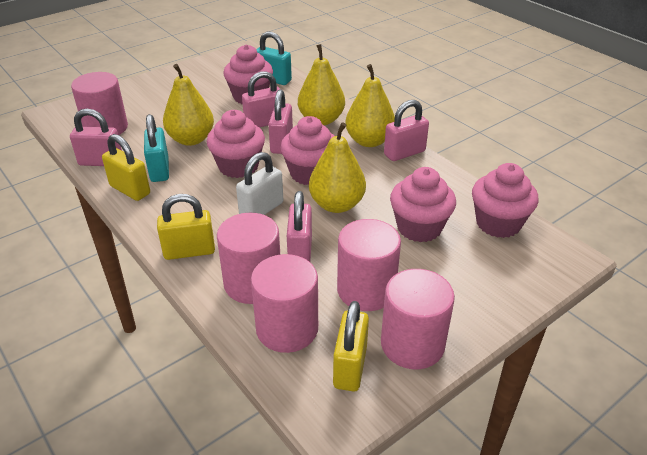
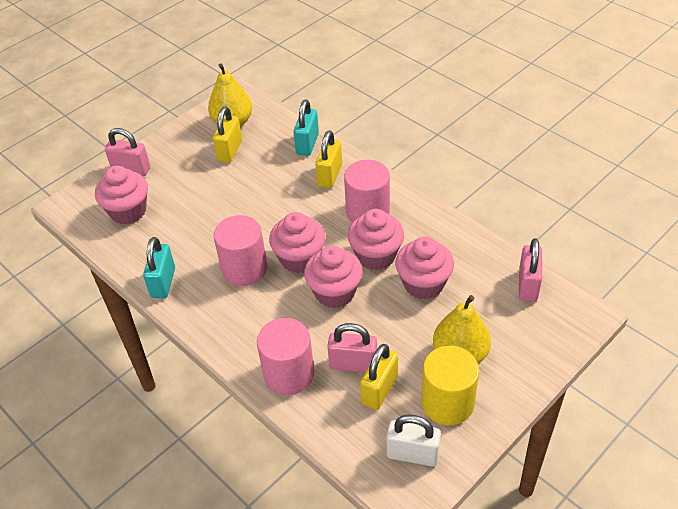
pink cylinder: 5 -> 3
pink padlock: 5 -> 3
yellow cylinder: 0 -> 1
yellow pear: 4 -> 2

